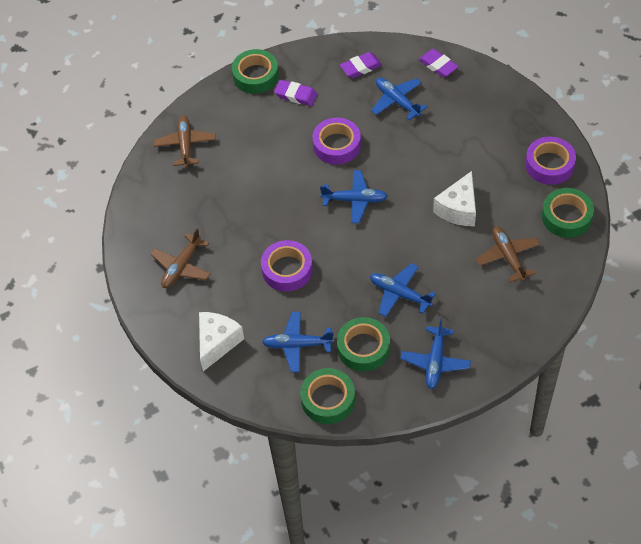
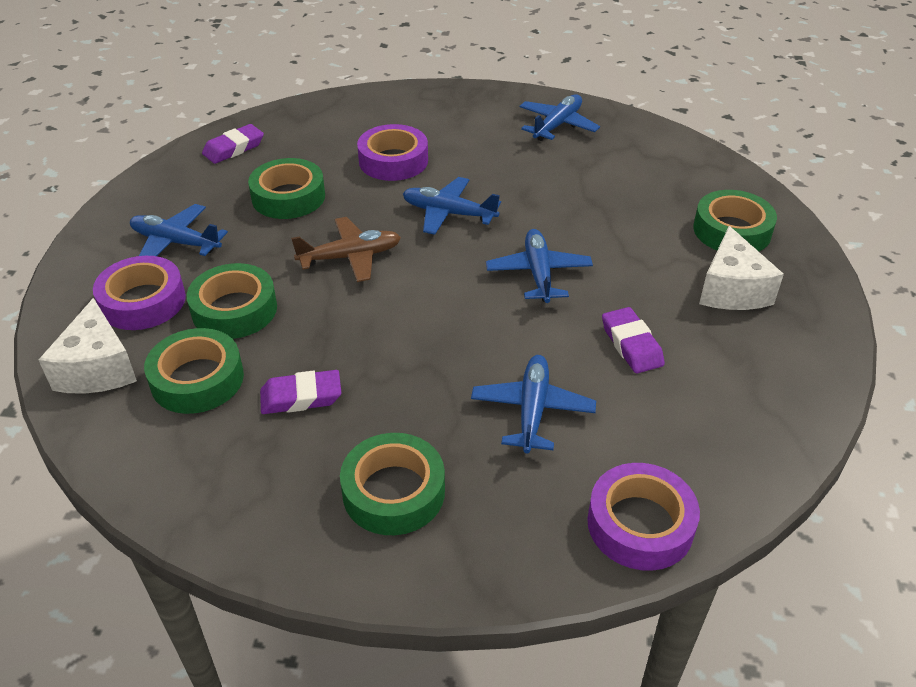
brown plane: 3 -> 1
green tape: 4 -> 5

